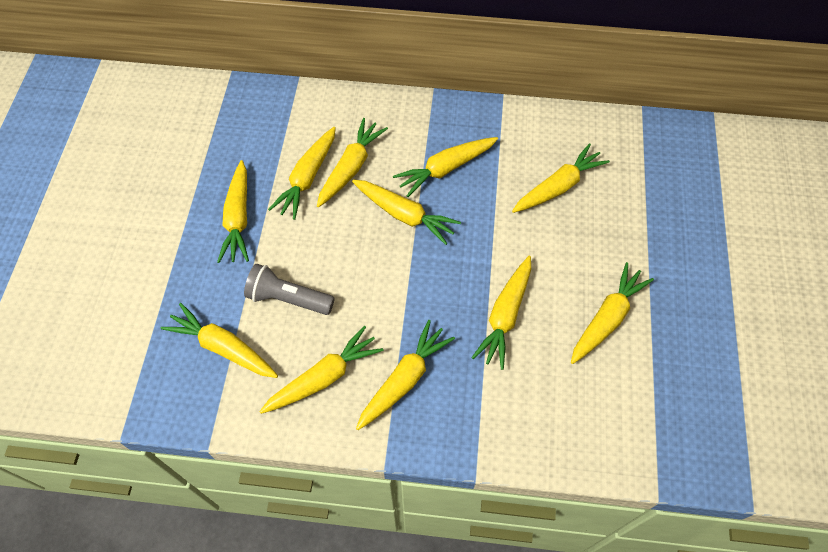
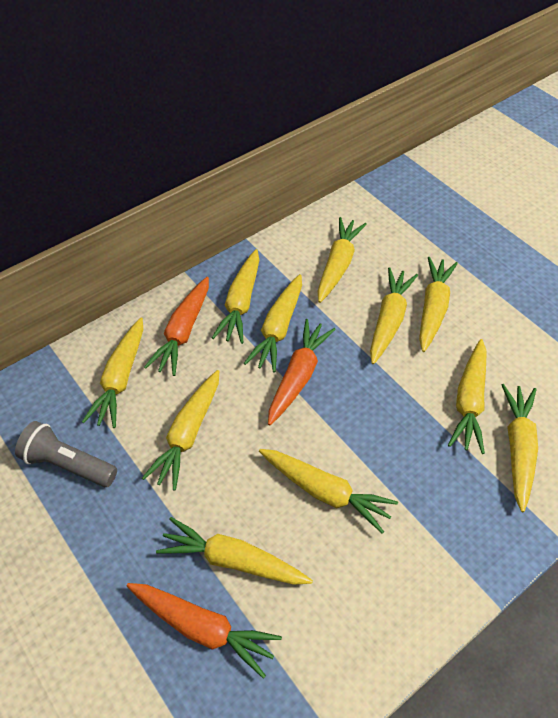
orange carrot: 0 -> 3

